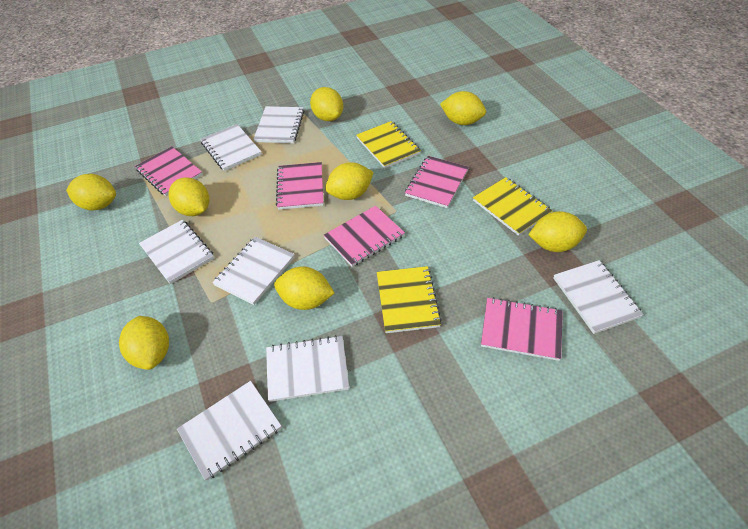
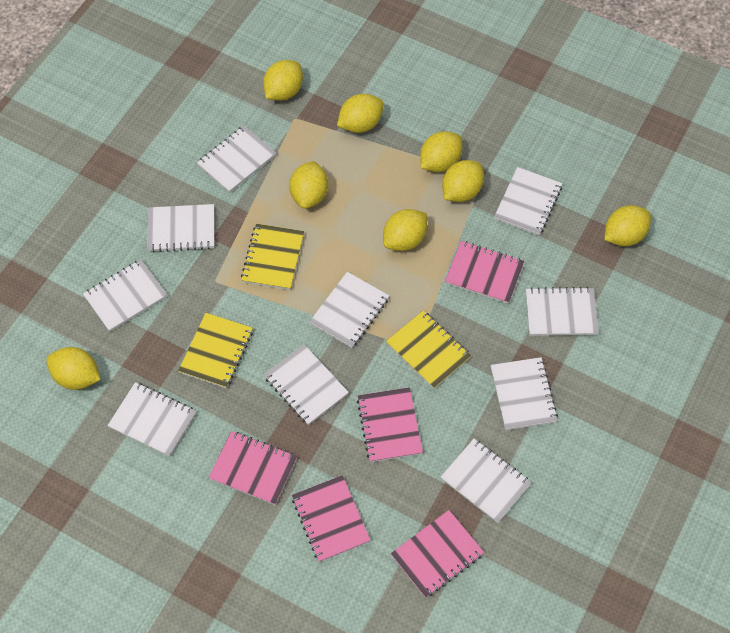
white notebook: 7 -> 10

